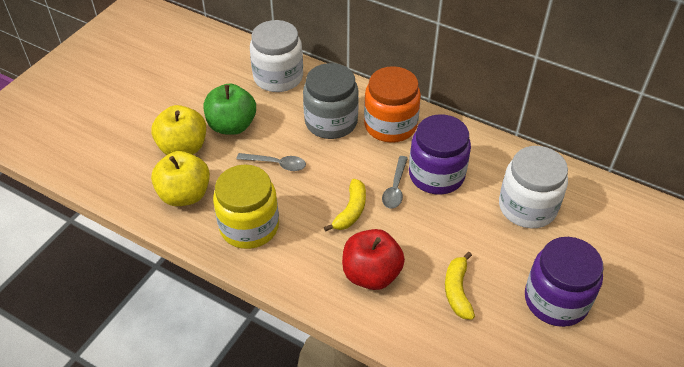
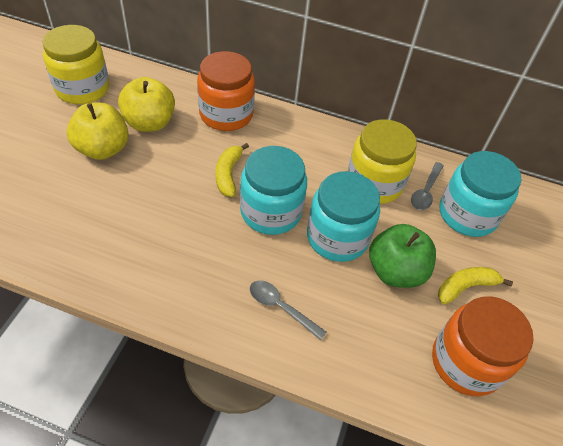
grey jar: 1 -> 0
orange jar: 1 -> 2
purple jar: 2 -> 0
red apple: 1 -> 0
turquoise jar: 0 -> 3
white jar: 2 -> 0
yellow jar: 1 -> 2

